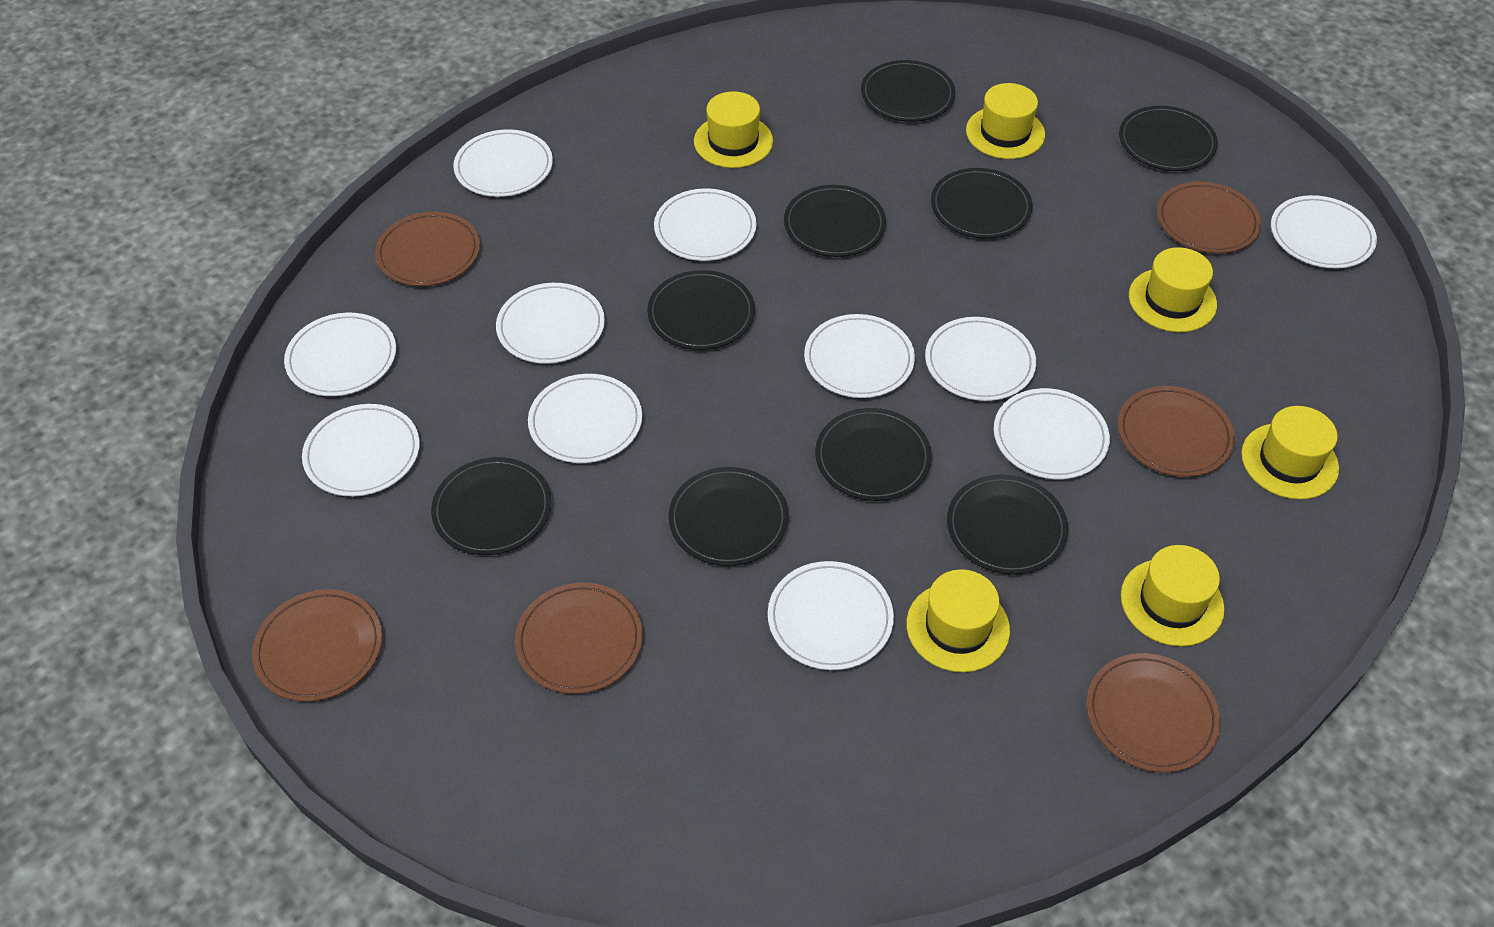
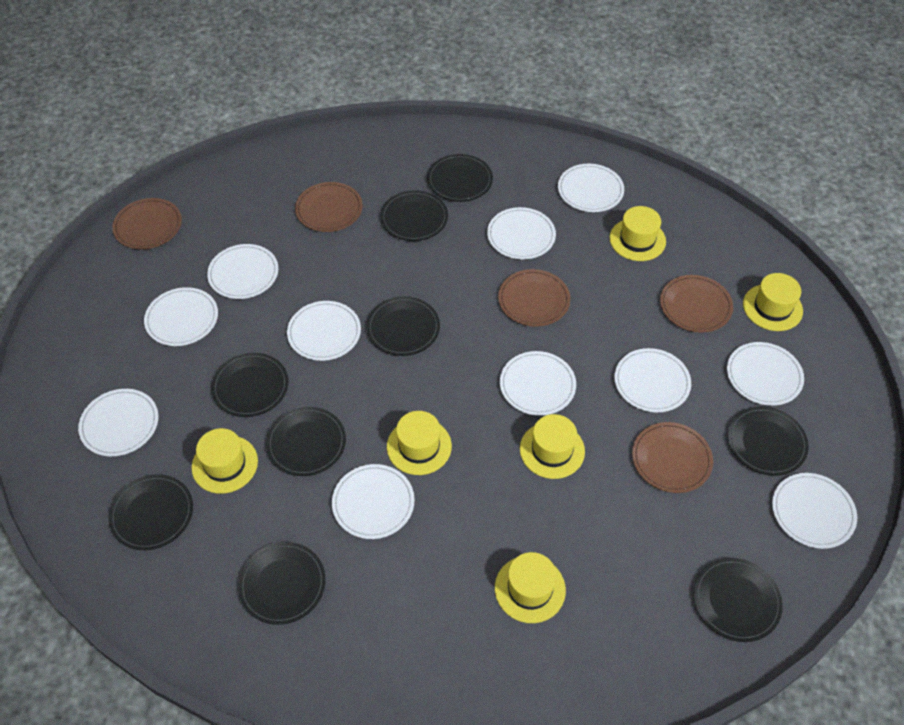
brown plate: 6 -> 5

